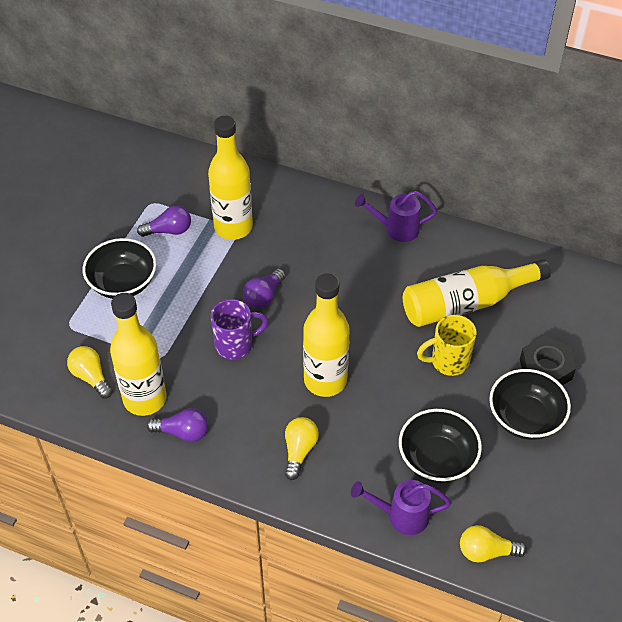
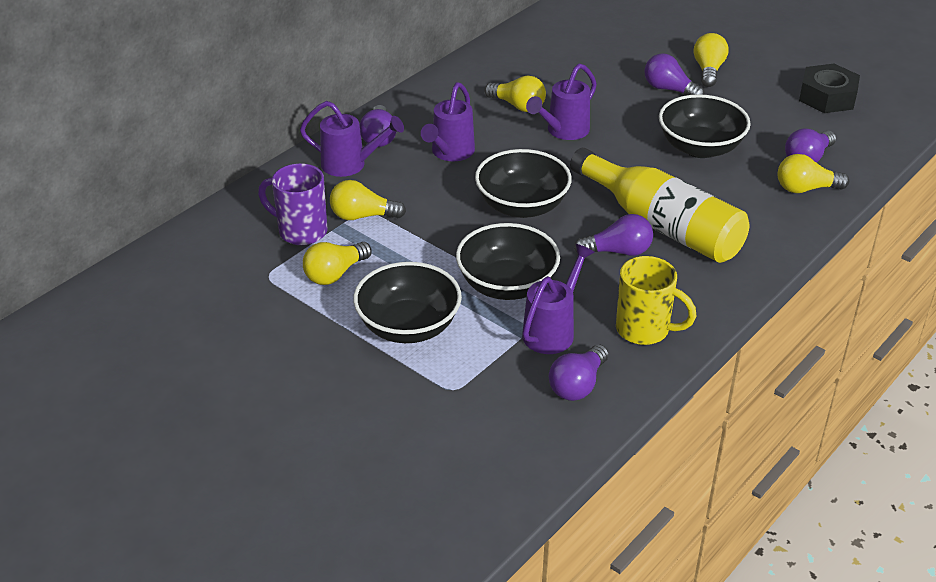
black bowl: 3 -> 4
purple light bulb: 3 -> 5
purple watering can: 2 -> 4
yellow bottle: 4 -> 1
yellow light bulb: 3 -> 5

